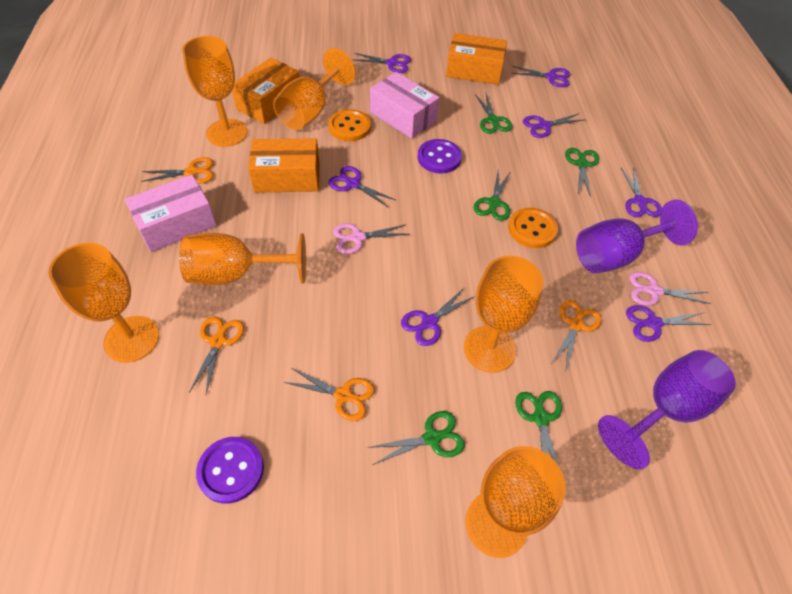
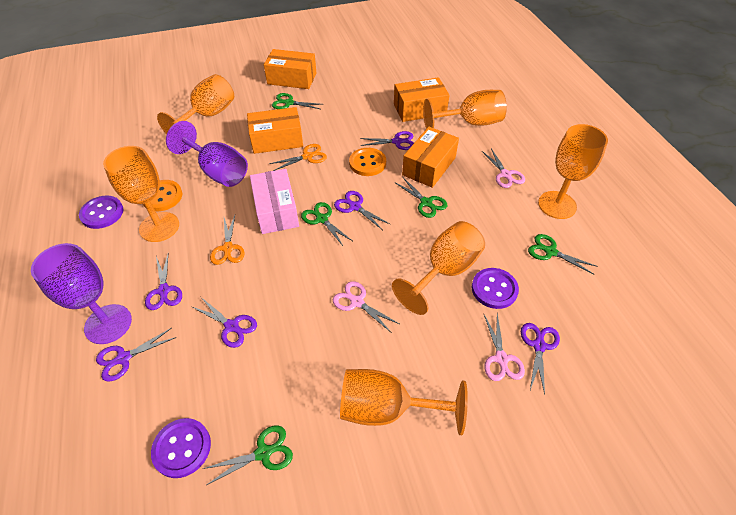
orange box: 3 -> 4
orange scissors: 4 -> 2
pink box: 2 -> 1
pink scissors: 2 -> 3
purple button: 2 -> 3
purple scissors: 7 -> 6

